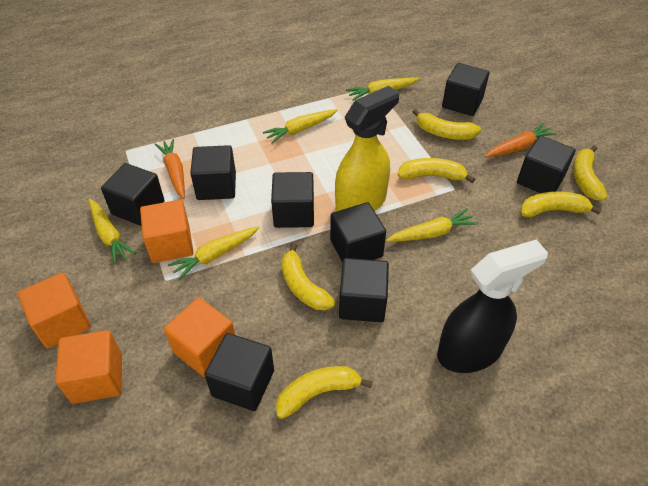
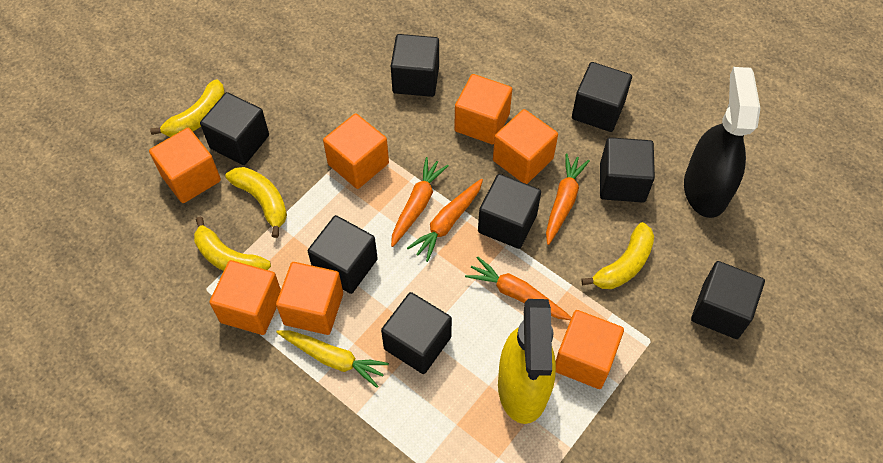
orange carrot: 2 -> 4
orange cube: 4 -> 7
yellow banana: 6 -> 4
yellow carrot: 5 -> 1

